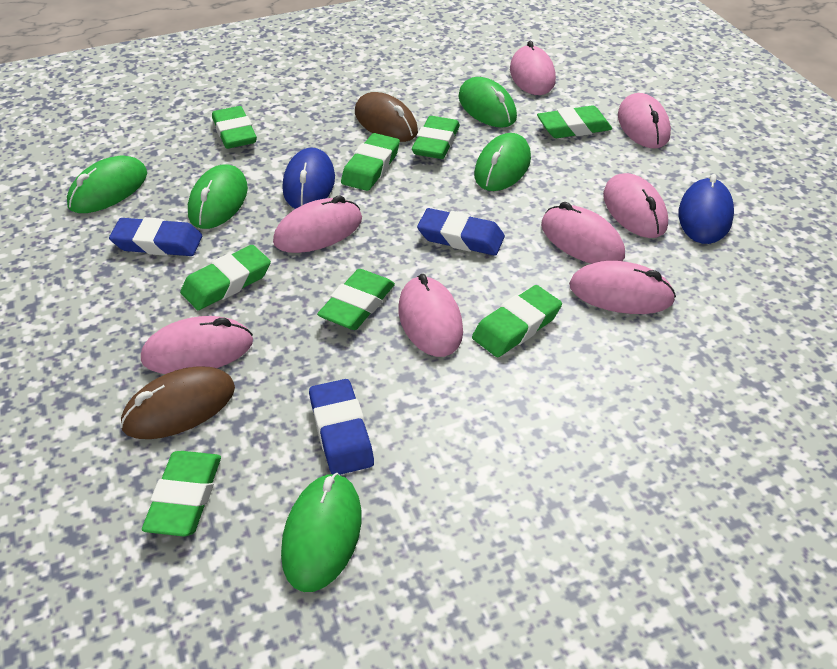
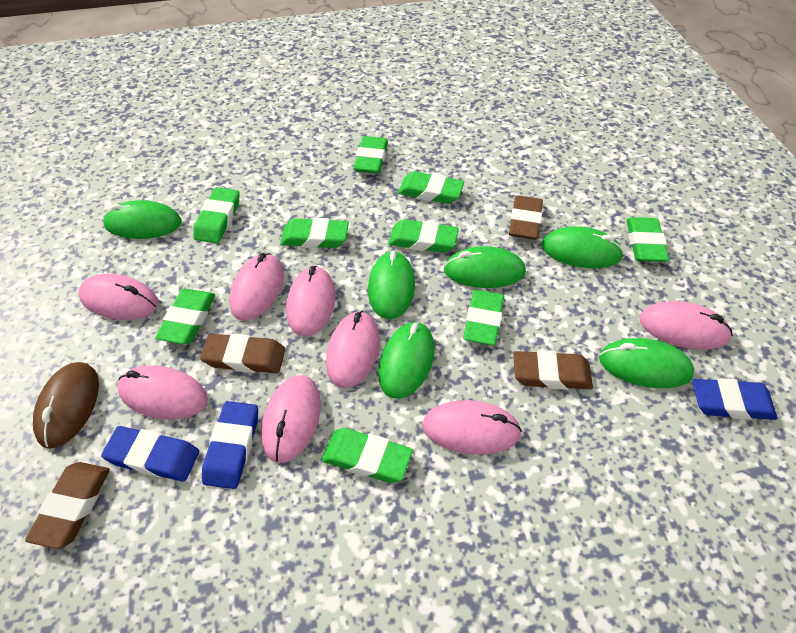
blue mouse: 2 -> 0
brown eraser: 0 -> 4
brown mouse: 2 -> 1
green eraser: 8 -> 9
green mouse: 5 -> 6

